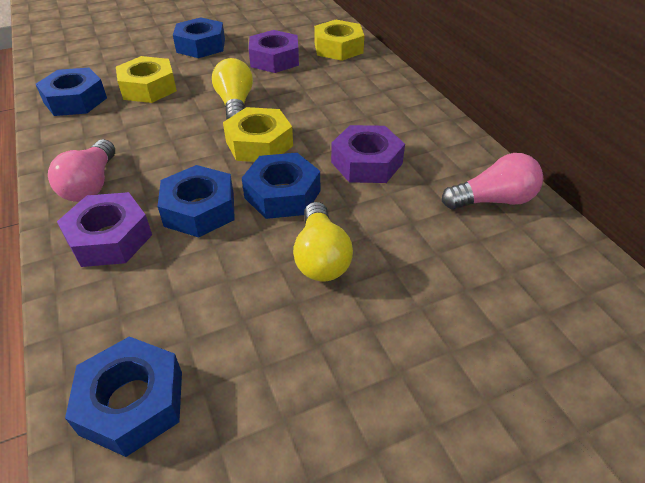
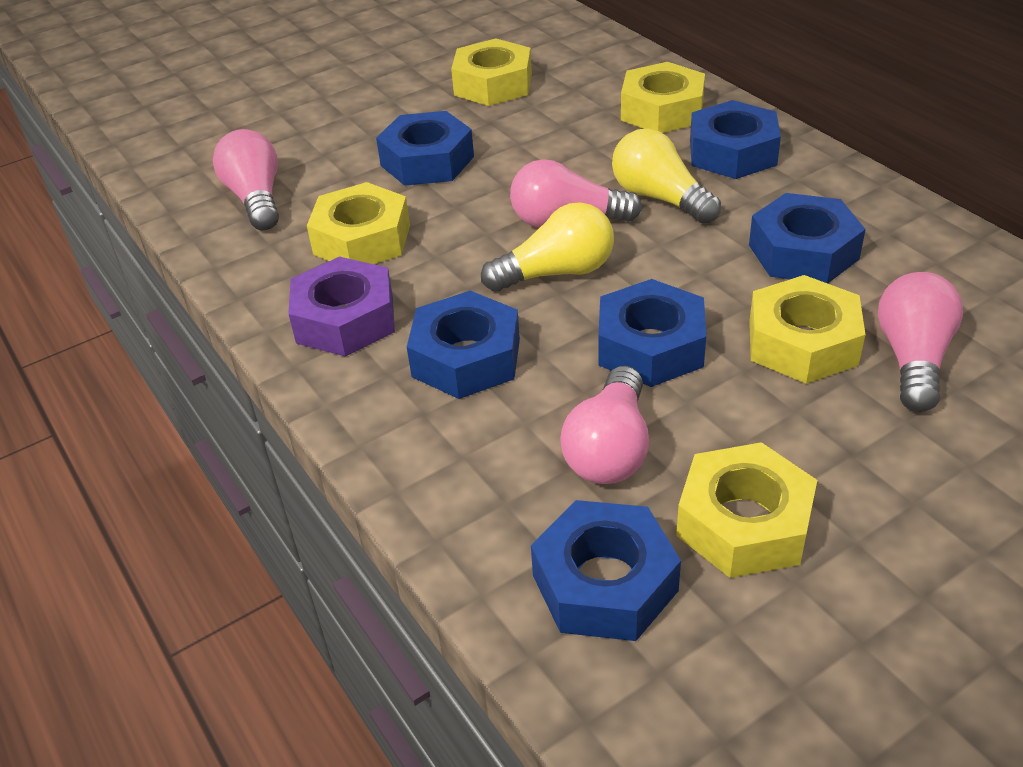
blue nut: 5 -> 6
pink light bulb: 2 -> 4
purple nut: 3 -> 1
yellow nut: 3 -> 5

